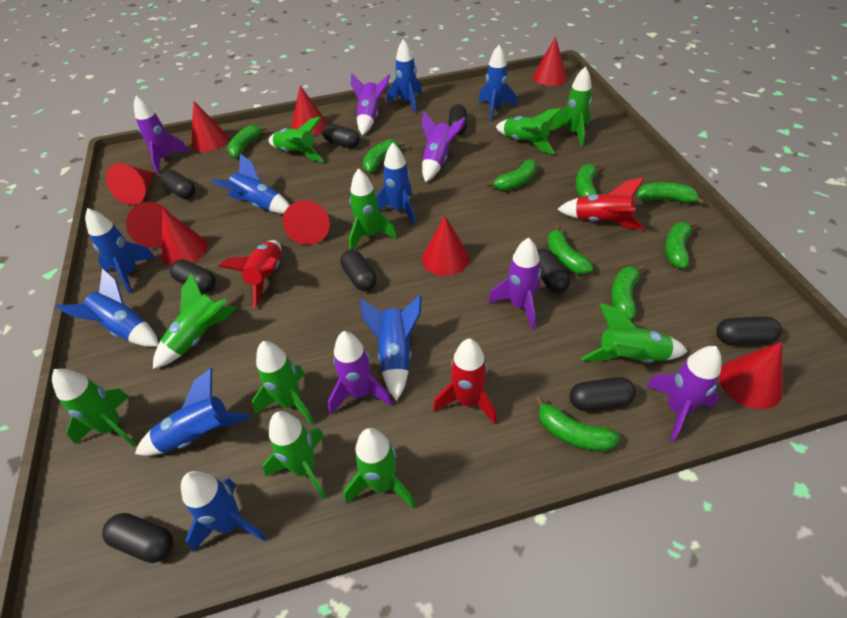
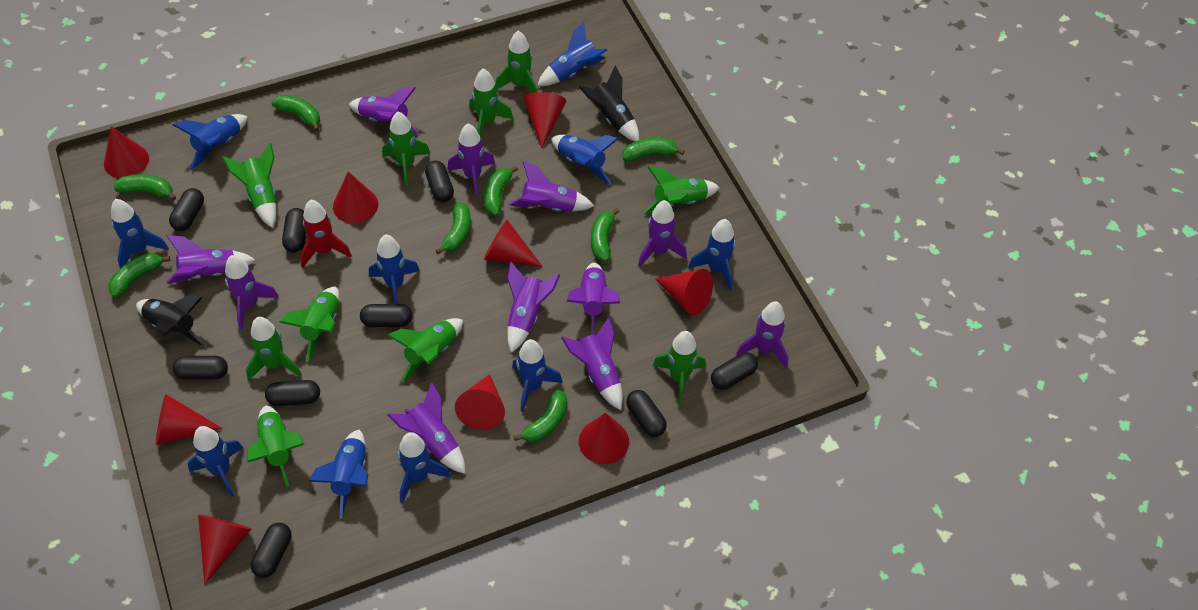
black rocket: 0 -> 2
blue rocket: 9 -> 10
green banana: 9 -> 8
purple rocket: 6 -> 11
red rocket: 3 -> 1

